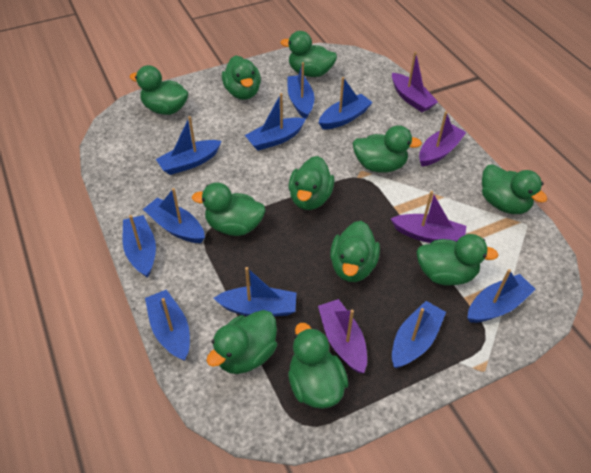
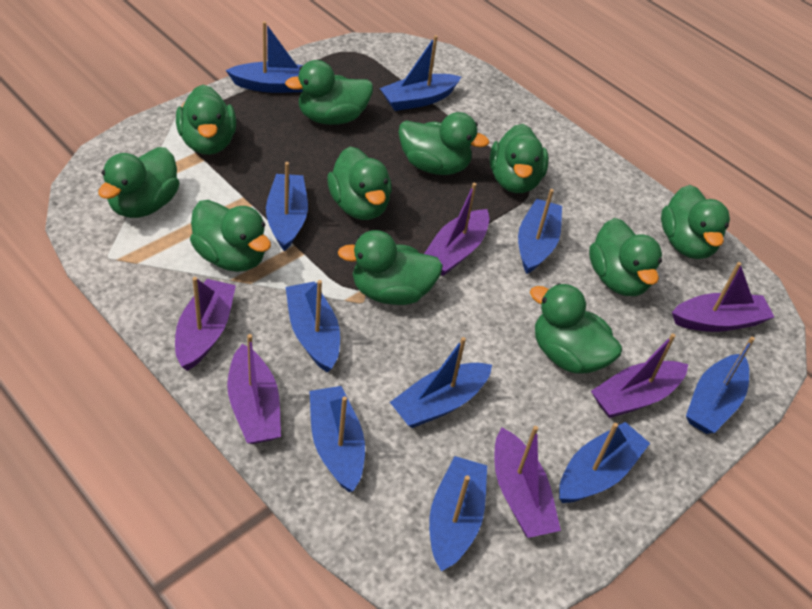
purple boat: 4 -> 6

